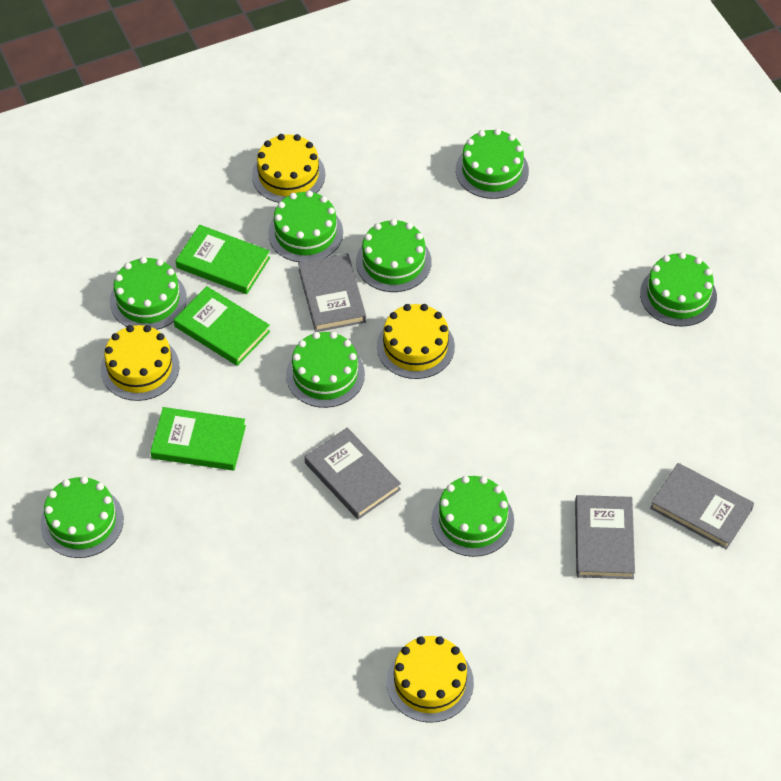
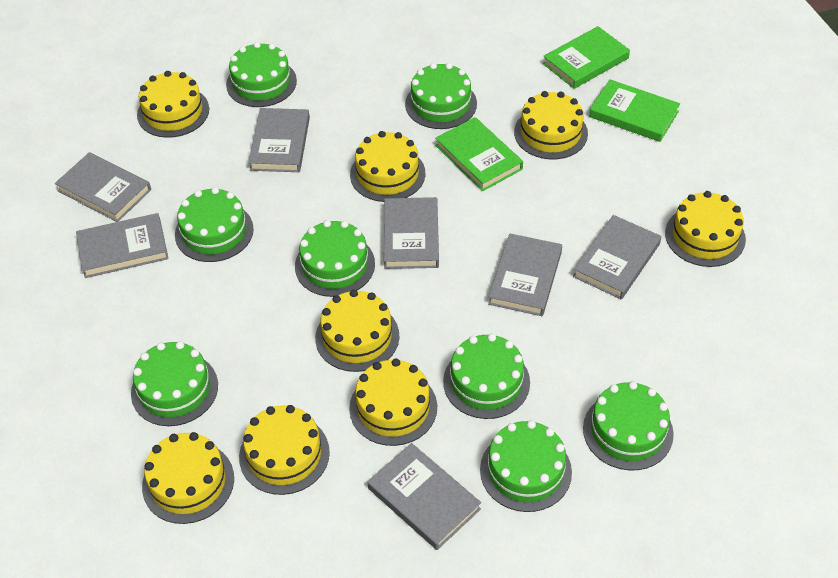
grey book: 4 -> 7
yellow cake: 4 -> 8

